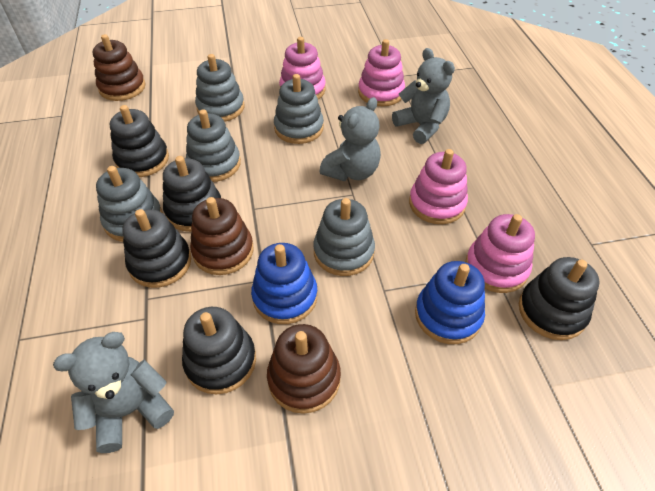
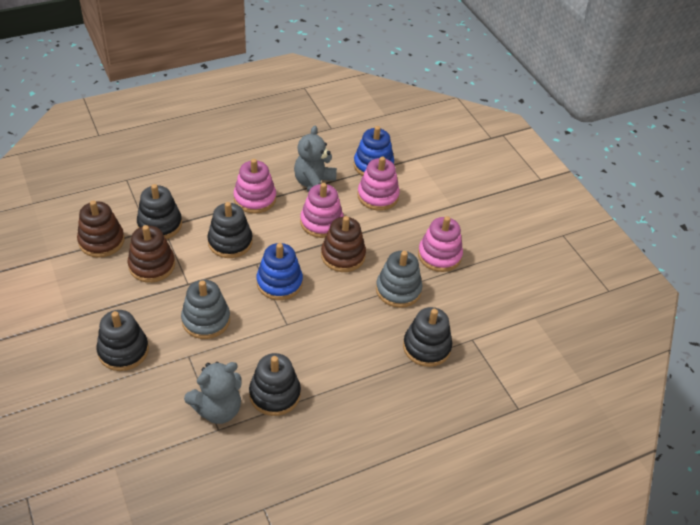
grey stacking toy: 5 -> 2
grey teddy bear: 3 -> 2

